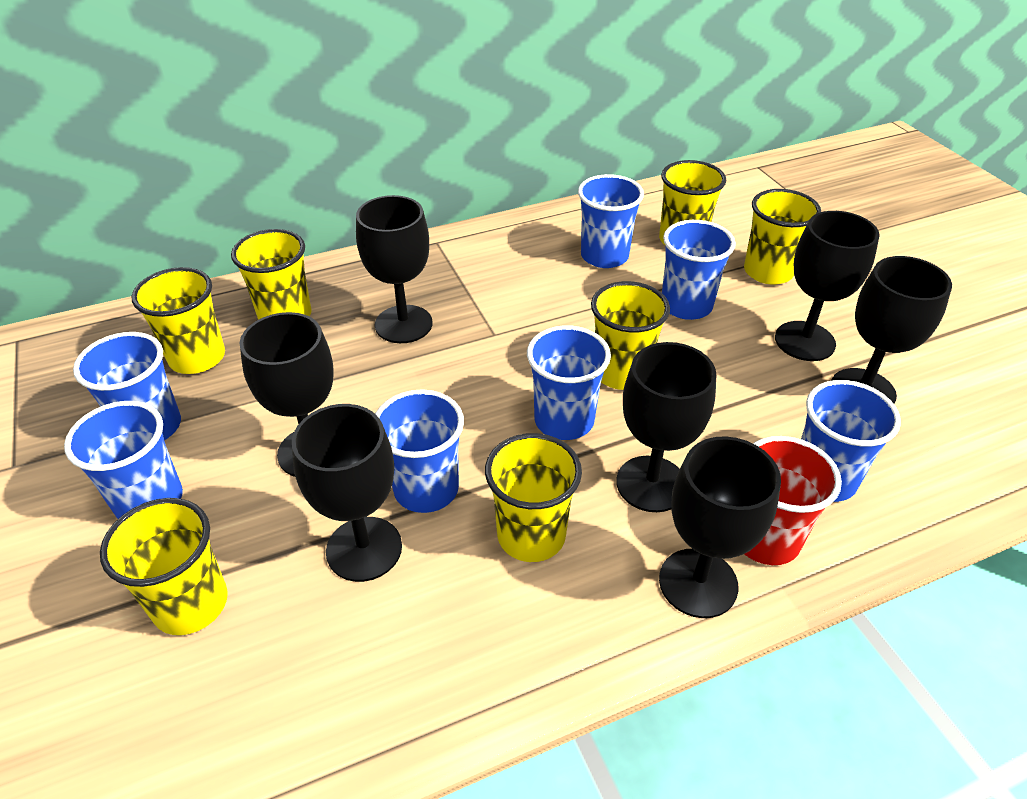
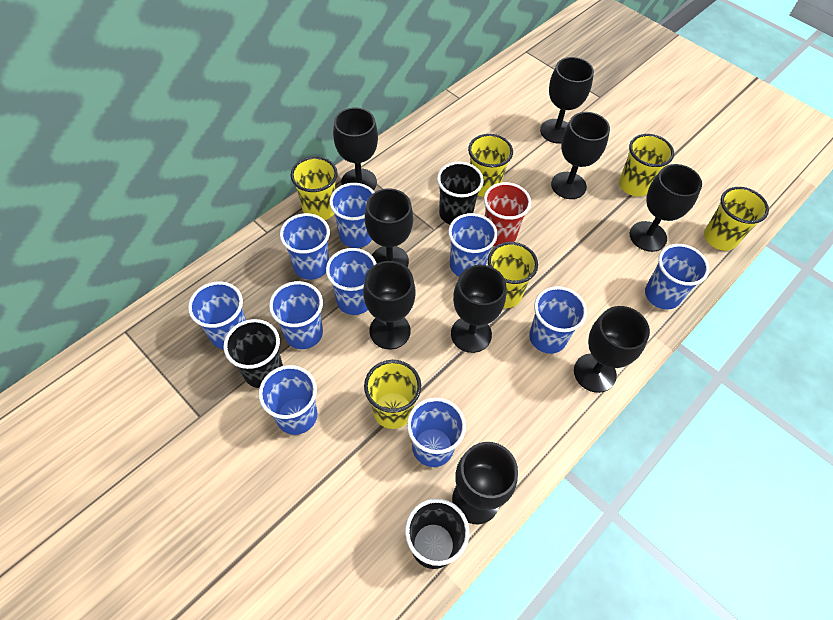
black cup: 0 -> 3
black goblet: 7 -> 9
blue cup: 7 -> 10
yellow cup: 7 -> 6

